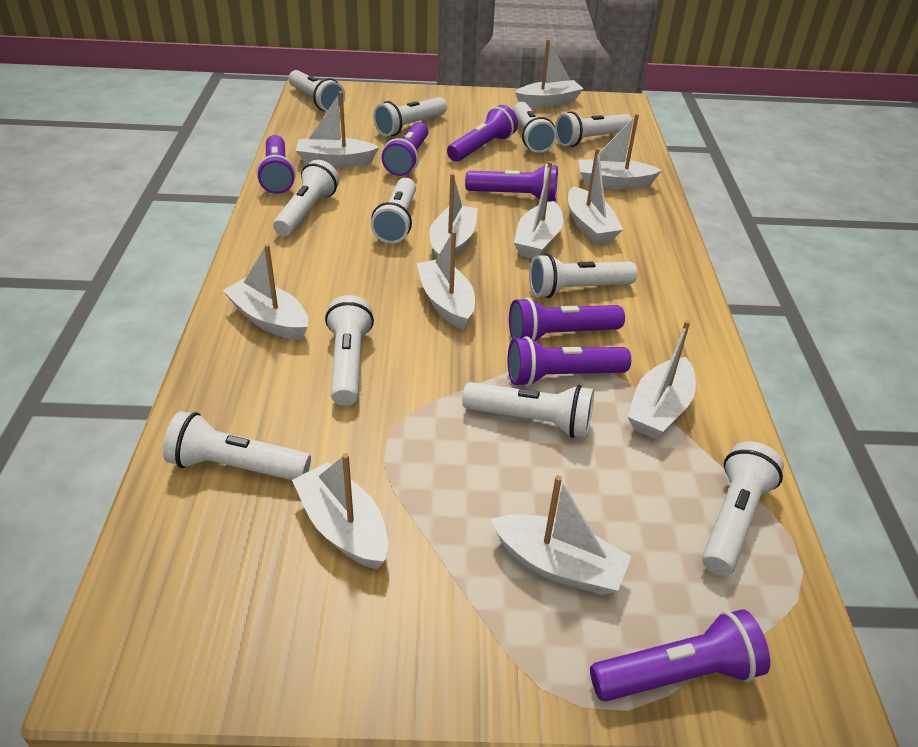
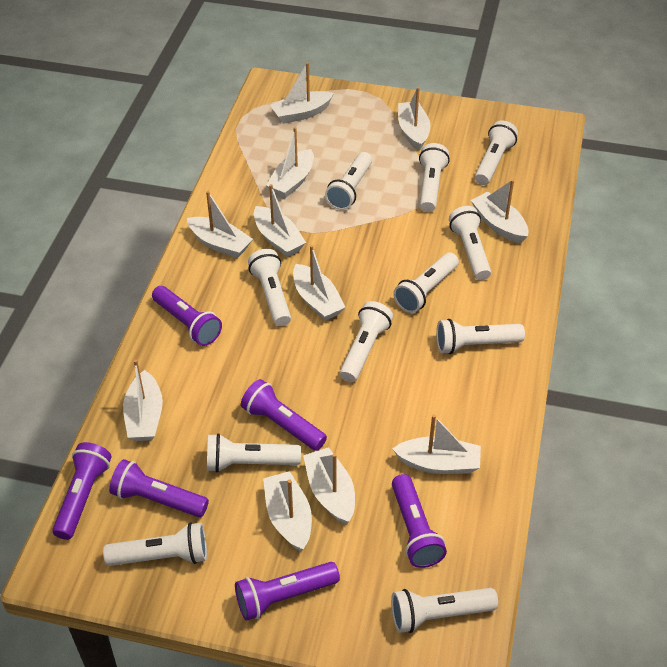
purple flashlight: 7 -> 6

